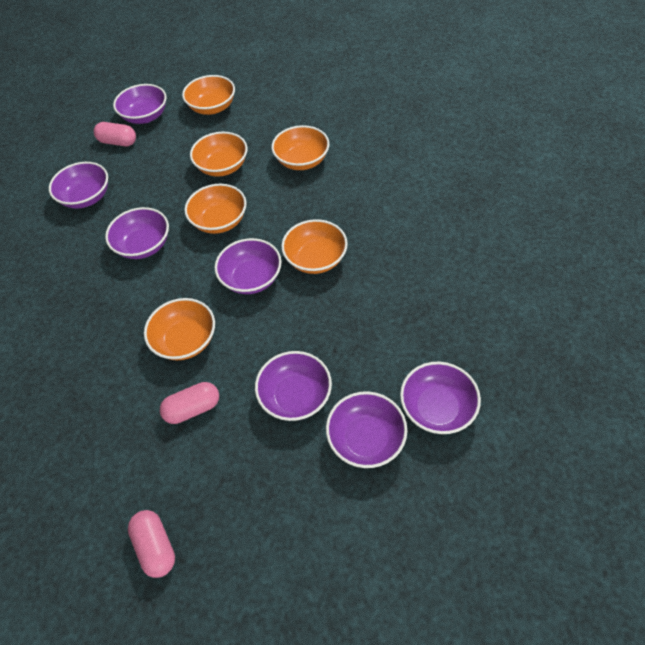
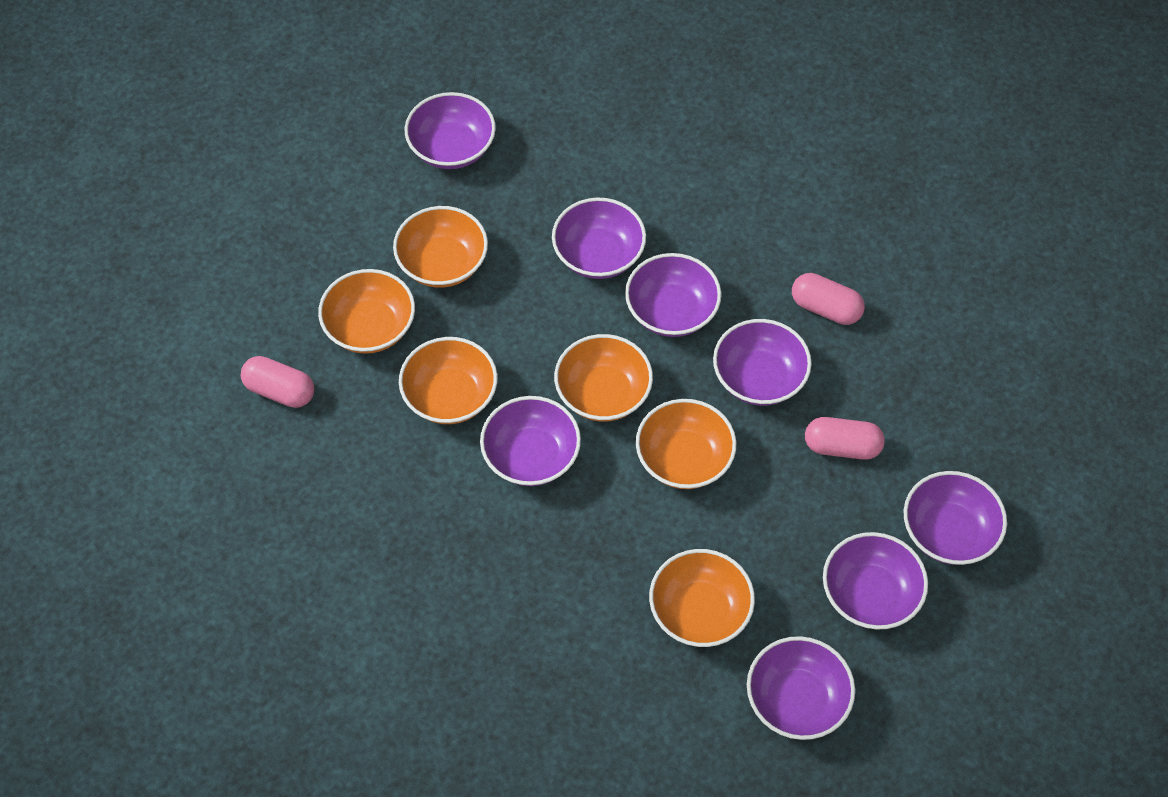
purple bowl: 7 -> 8

